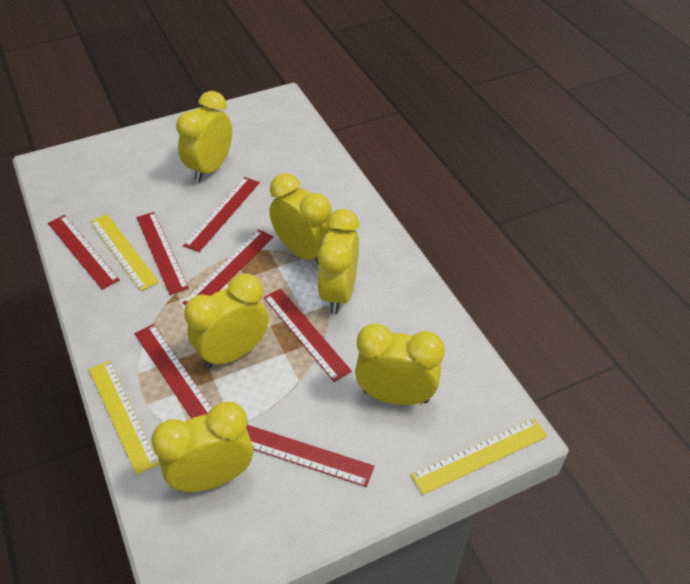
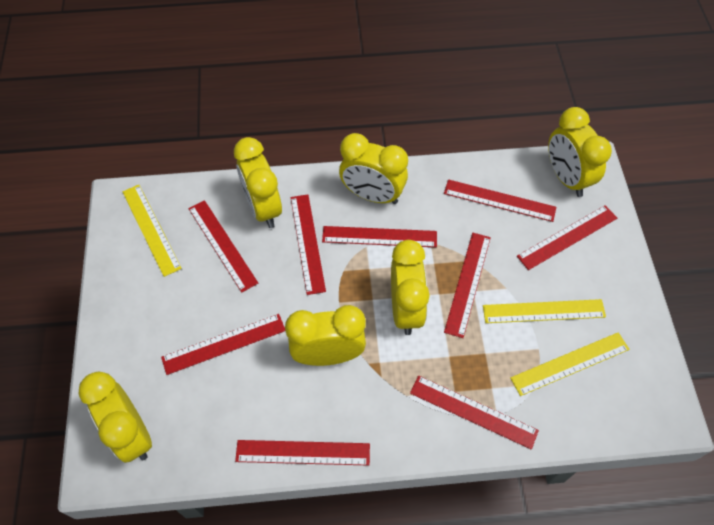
red ruler: 7 -> 9

